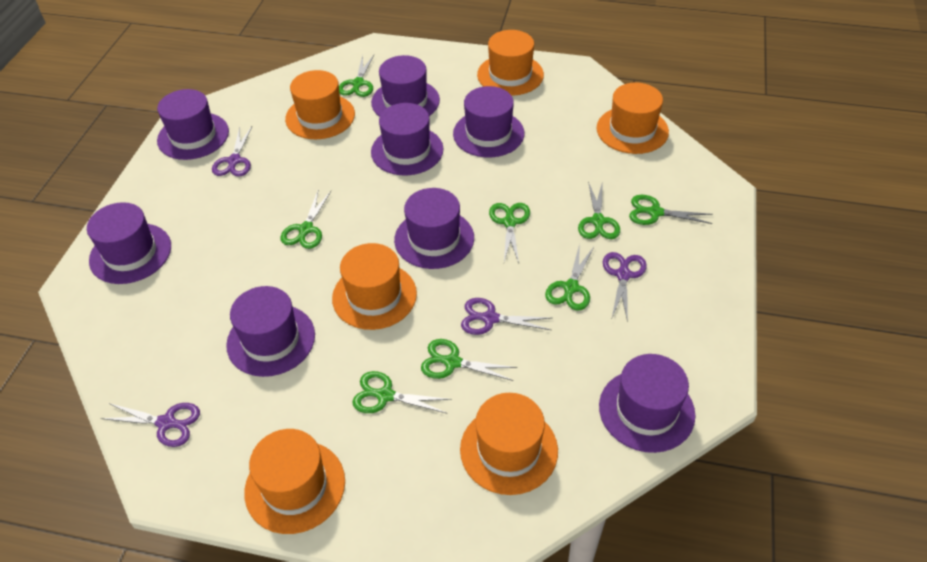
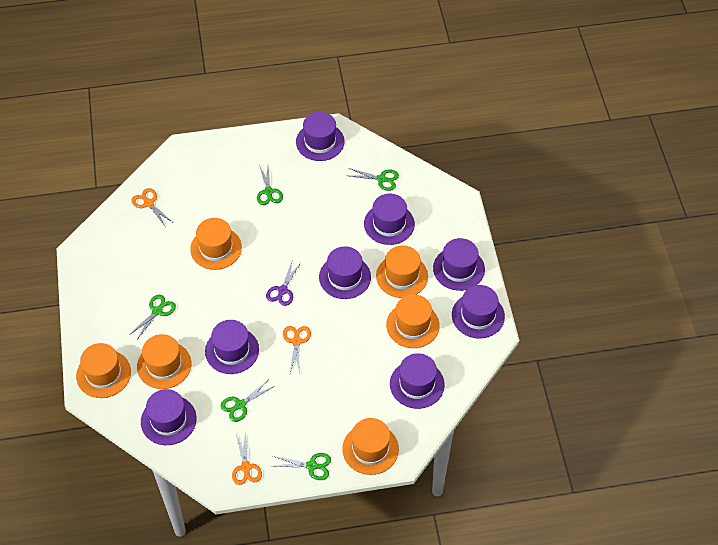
green scissors: 8 -> 5
orange scissors: 0 -> 3
purple scissors: 4 -> 1

